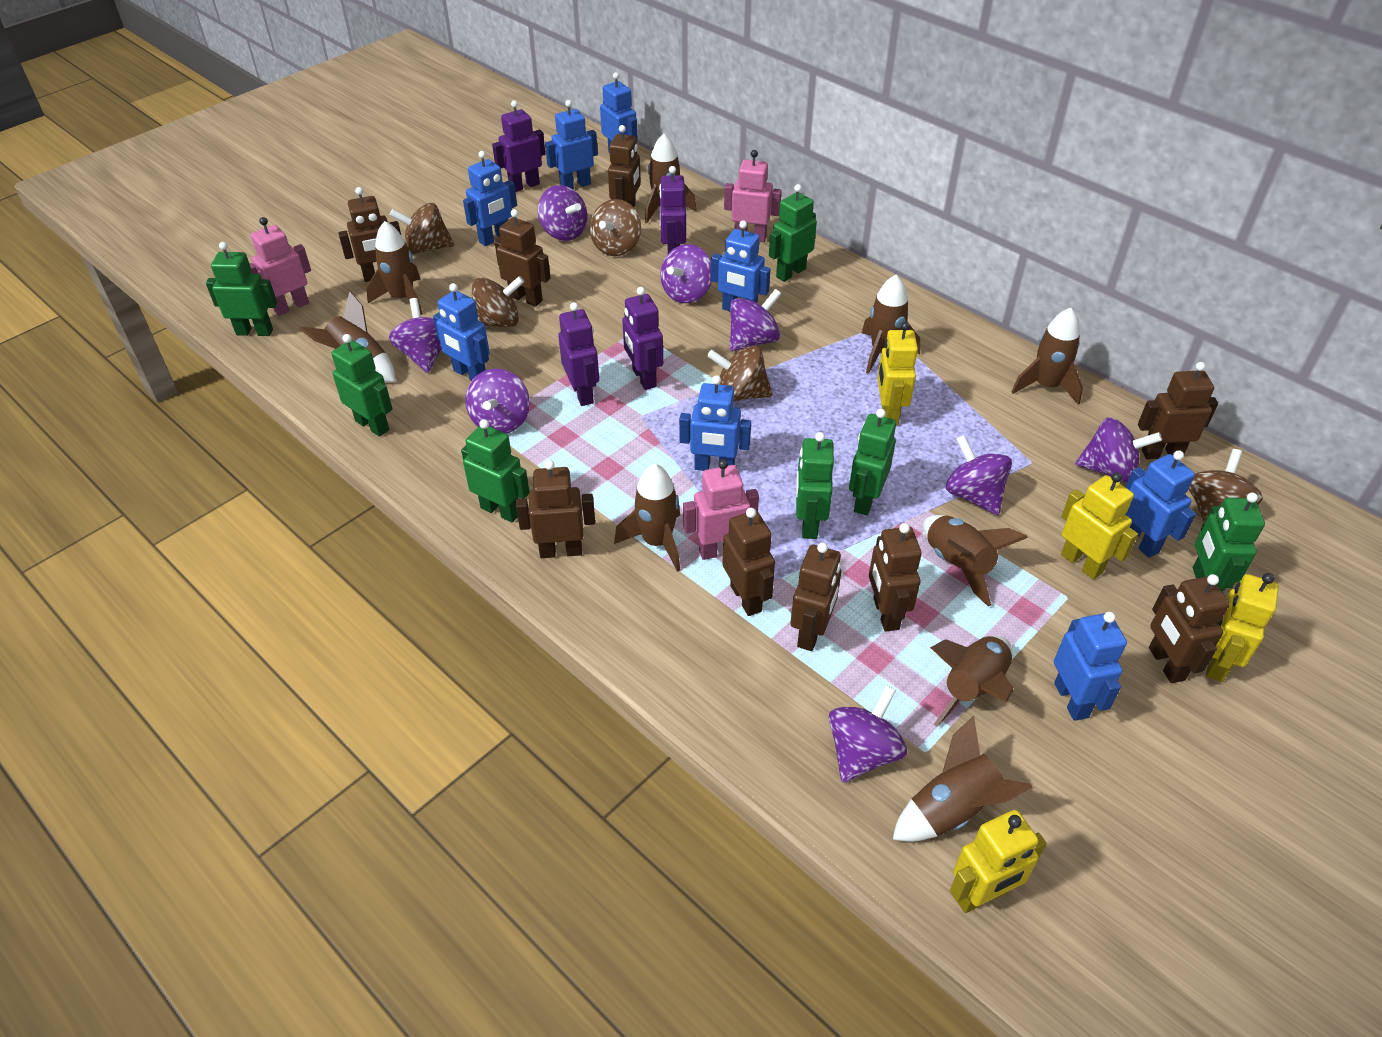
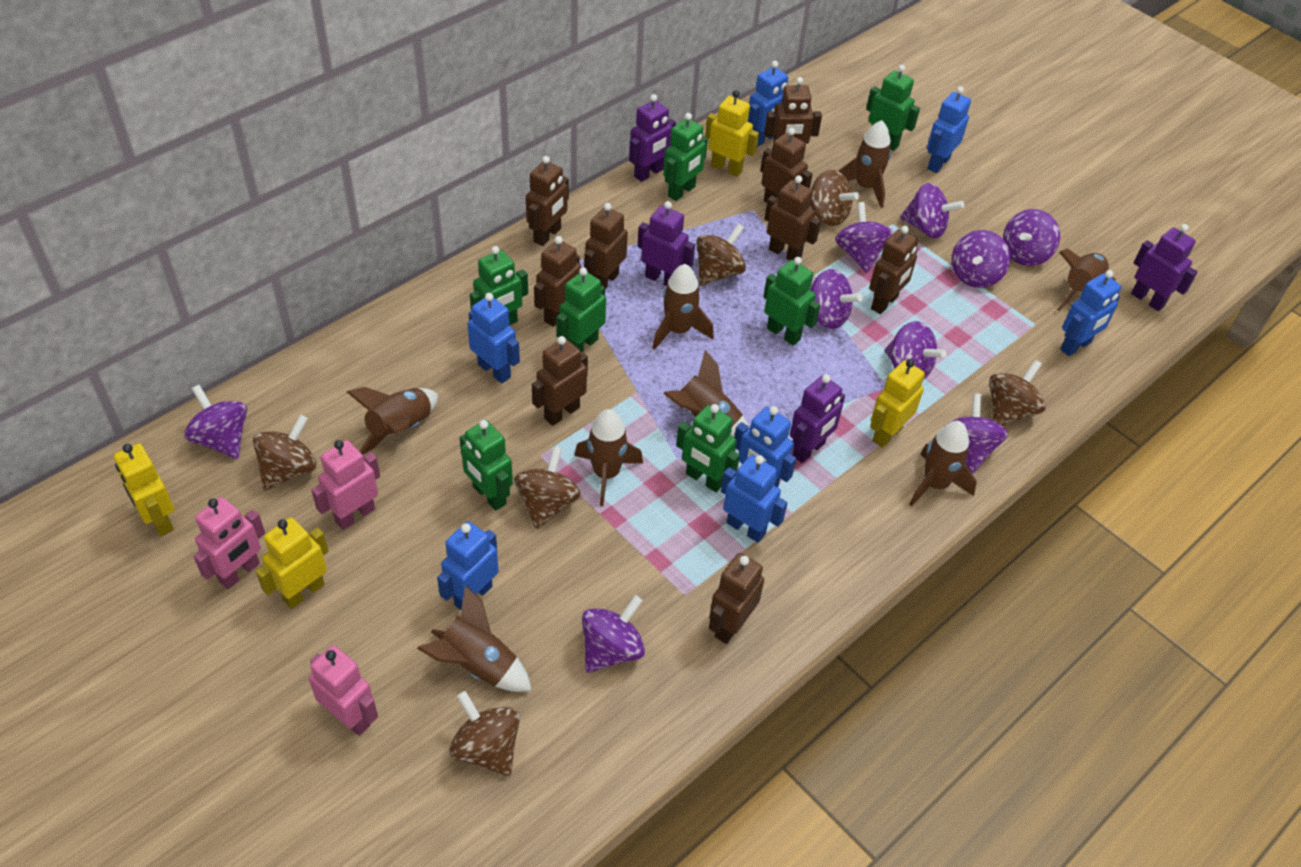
blue robot: 8 -> 7
brown rocket: 9 -> 8
brown spinning top: 5 -> 6
purple spinning top: 8 -> 9

